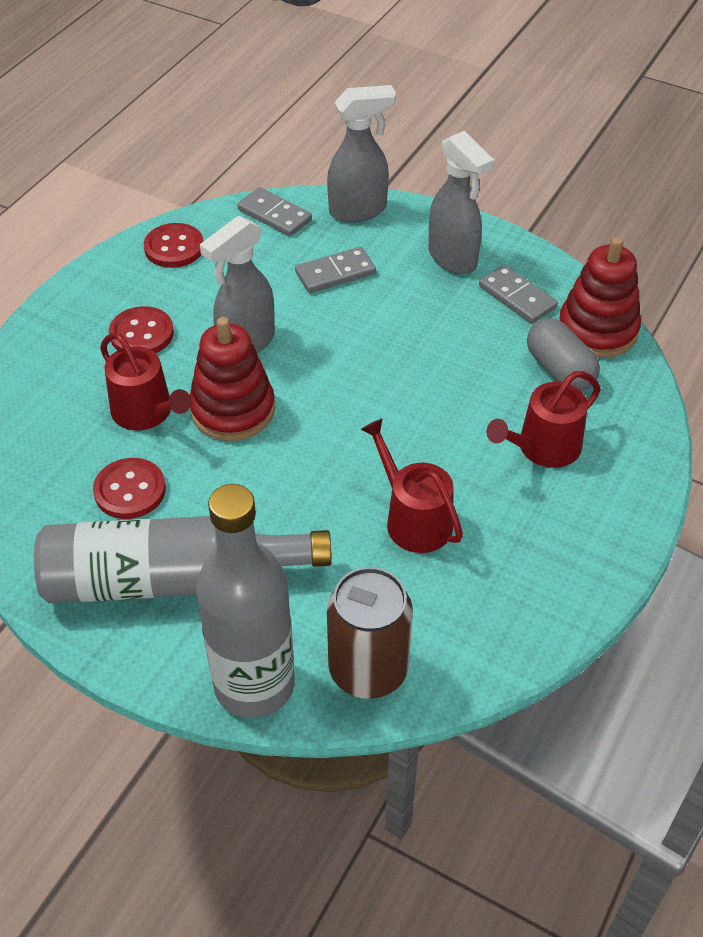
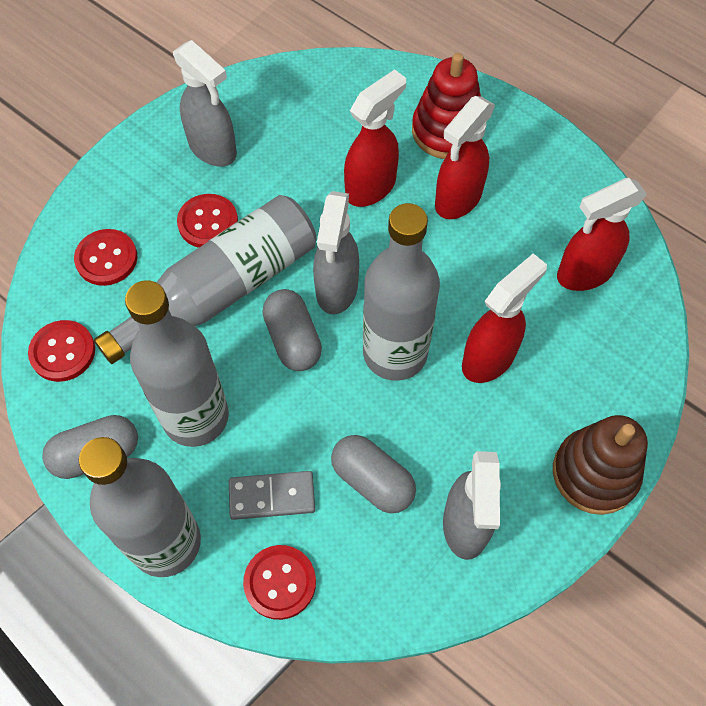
brown can: 1 -> 0
brown stacking toy: 0 -> 1
grey bottle: 2 -> 4
grey capsule: 1 -> 3
grey domino: 3 -> 1
red button: 3 -> 4
red spray bottle: 0 -> 4
red stacking toy: 2 -> 1
red watering can: 3 -> 0

